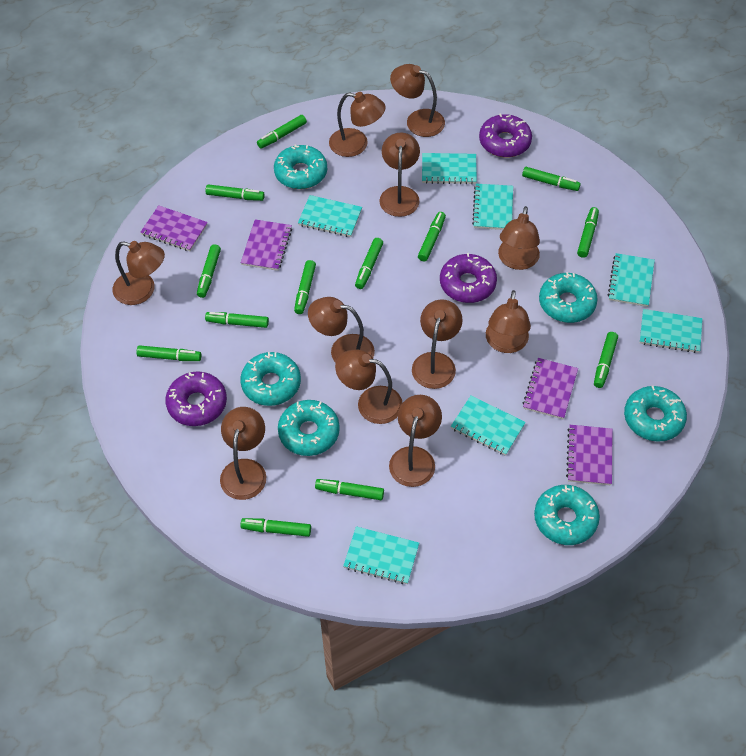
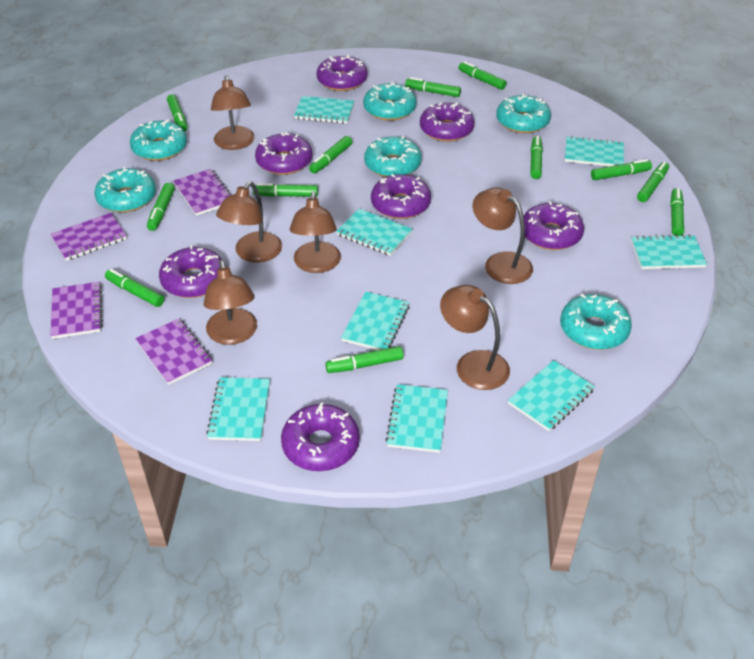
brown lamp: 11 -> 6
green marker: 13 -> 12
purple donut: 3 -> 7
turquoise notebook: 7 -> 8

